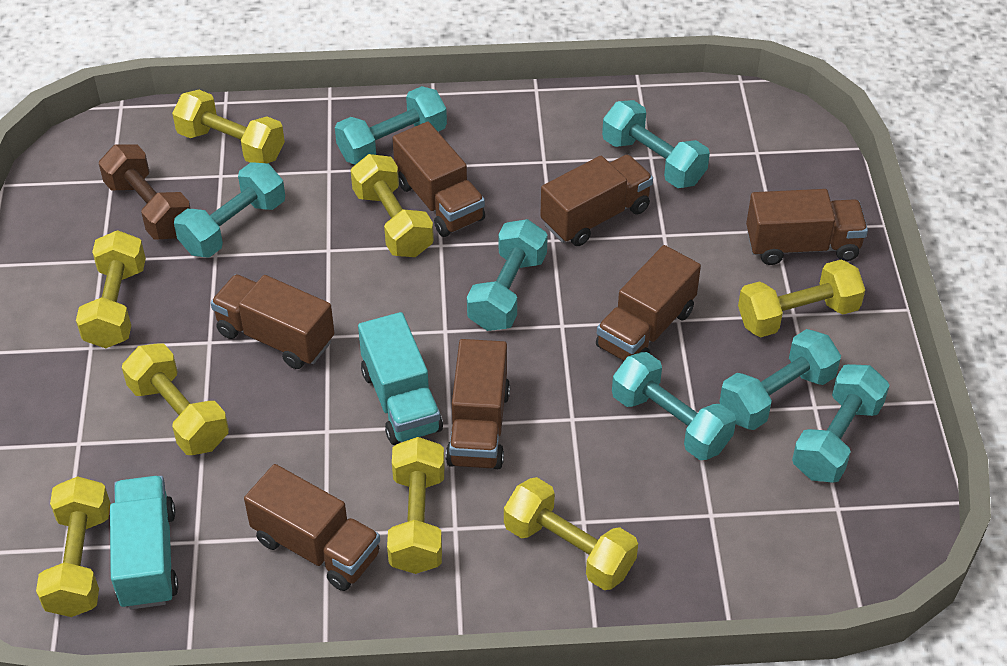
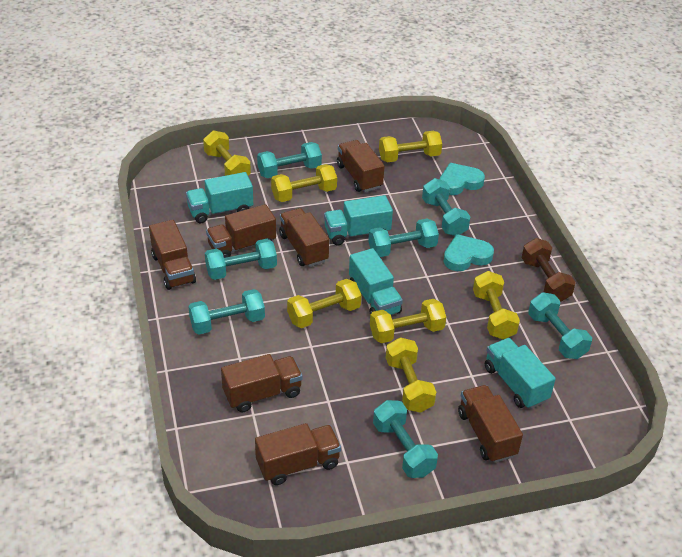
turquoise heart: 0 -> 2
turquoise truck: 2 -> 4
yellow dumbbell: 8 -> 7

